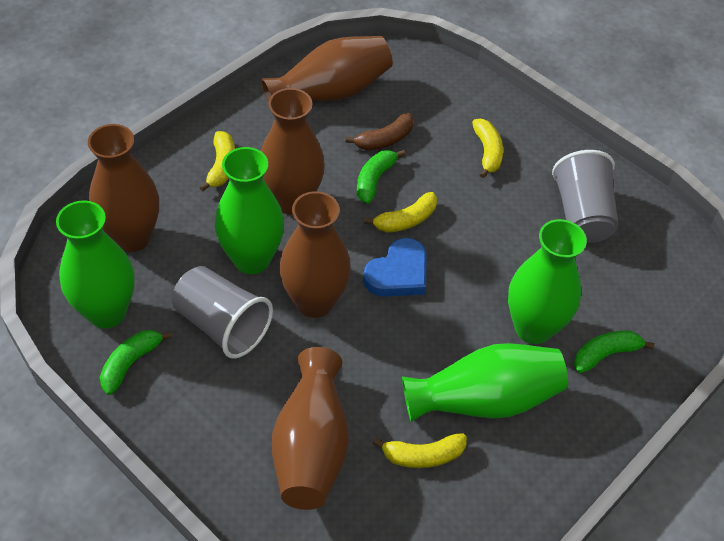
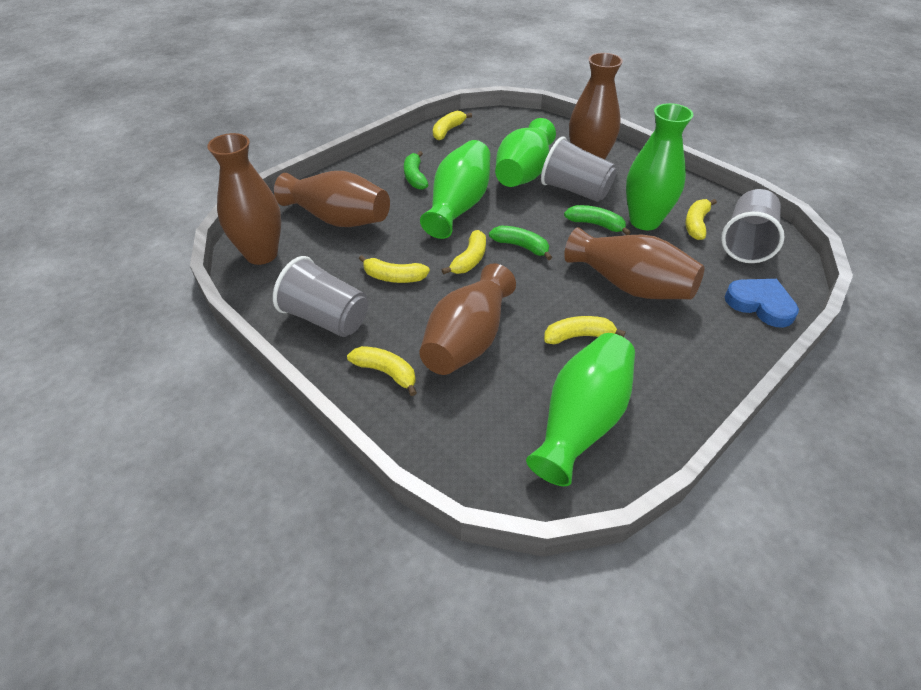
brown banana: 1 -> 0
grey cup: 2 -> 3
yellow banana: 4 -> 6

